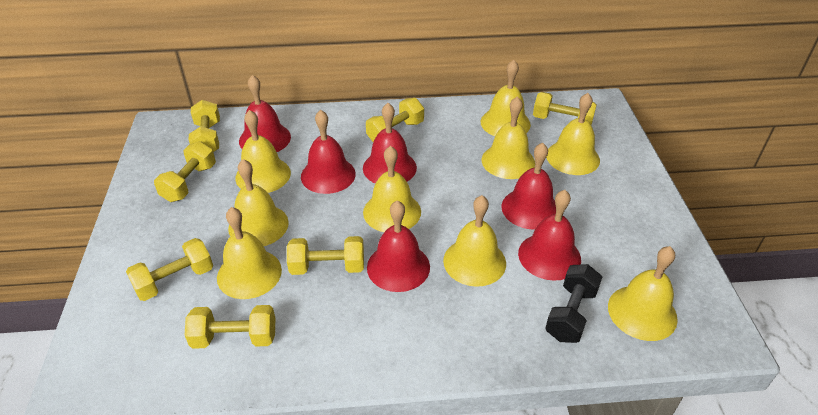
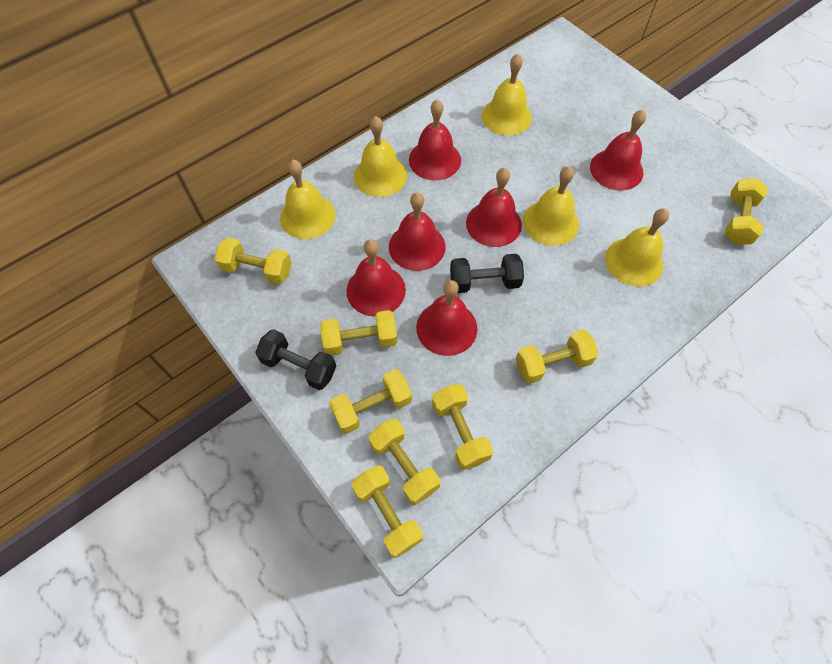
black dumbbell: 1 -> 2
yellow bell: 9 -> 5
yellow dumbbell: 7 -> 8

